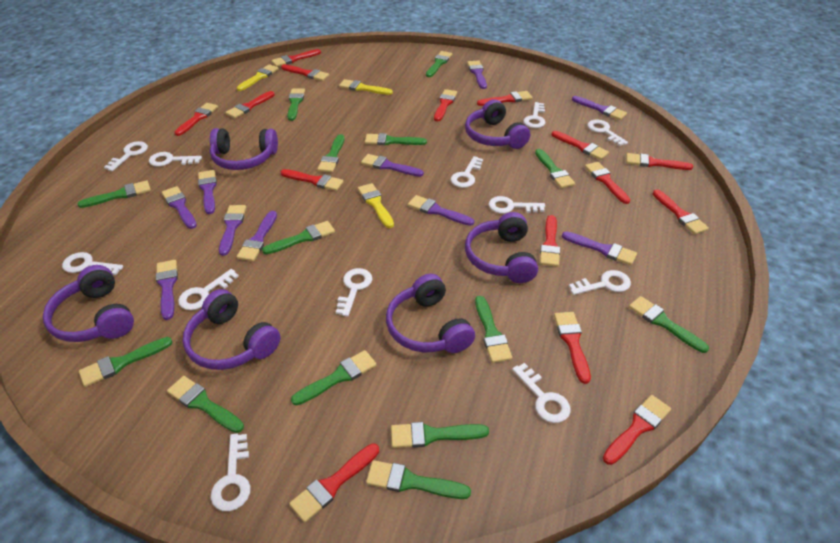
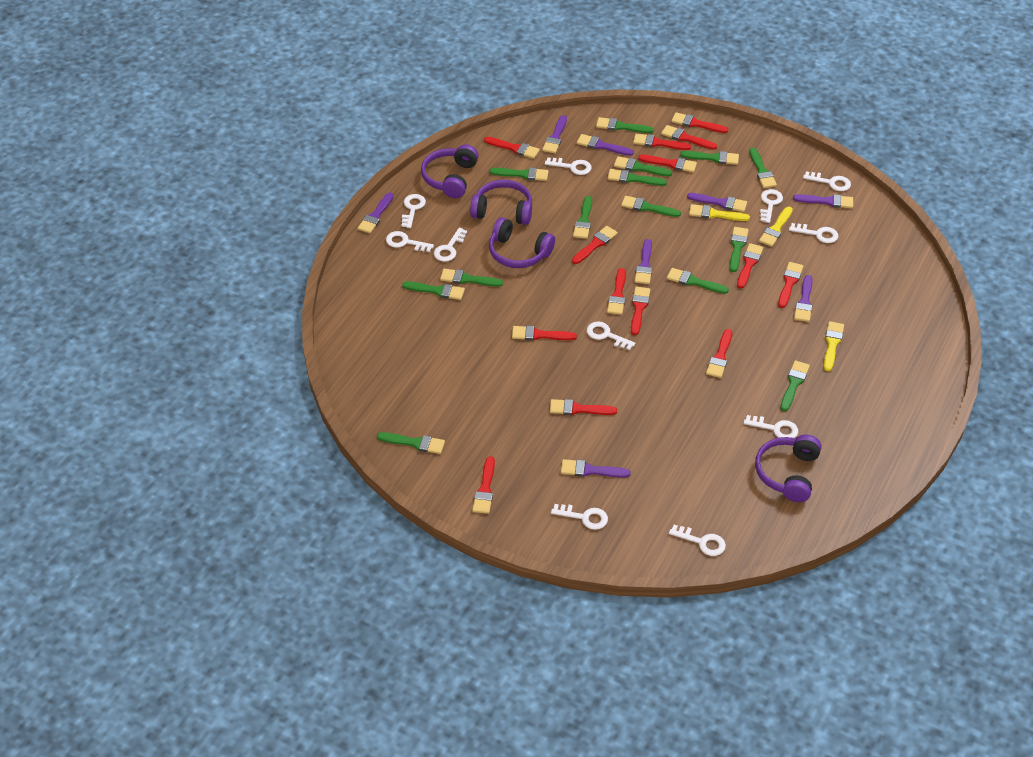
purple brush: 10 -> 8
purple headphones: 6 -> 4
red brush: 15 -> 14
white key: 12 -> 11

